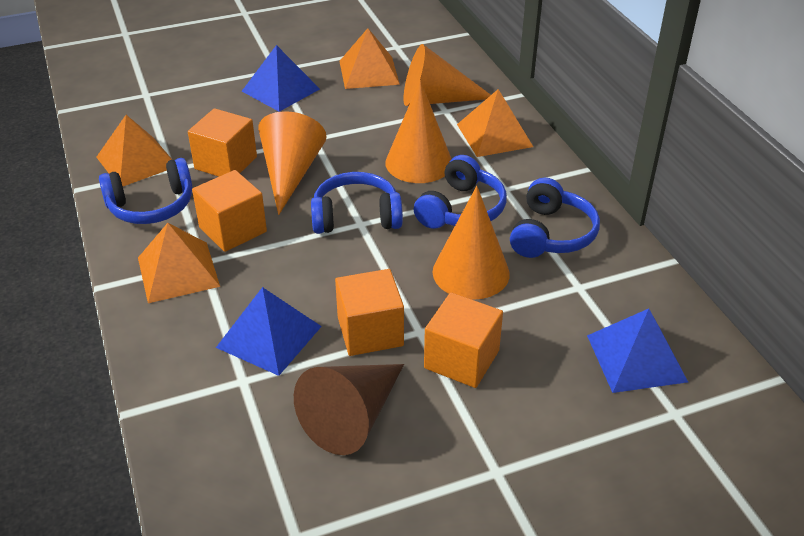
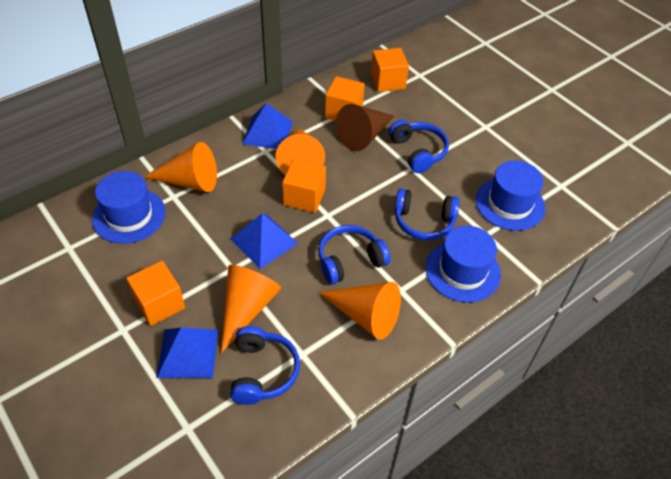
blue hat: 0 -> 3
orange pyramid: 4 -> 0

